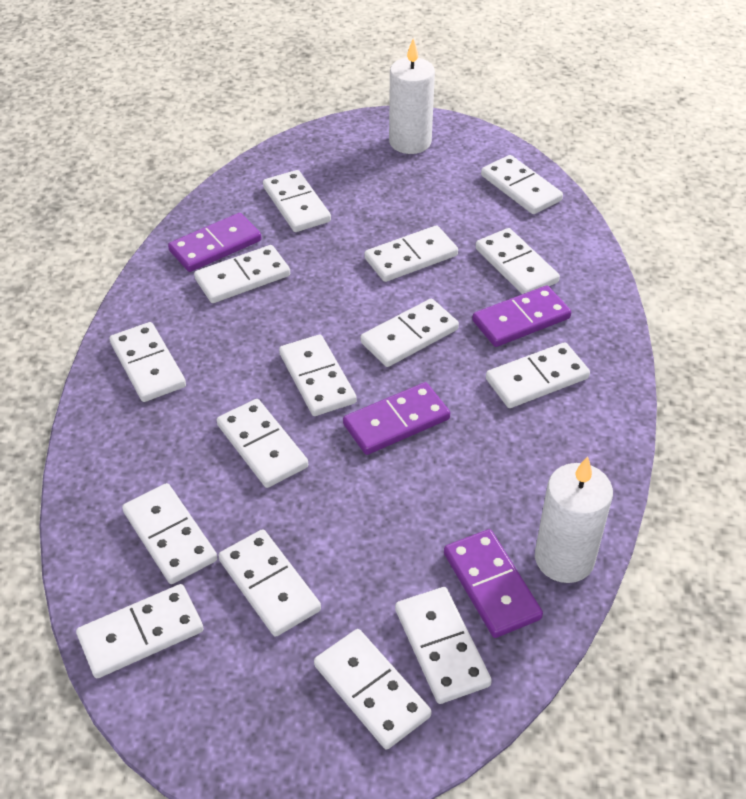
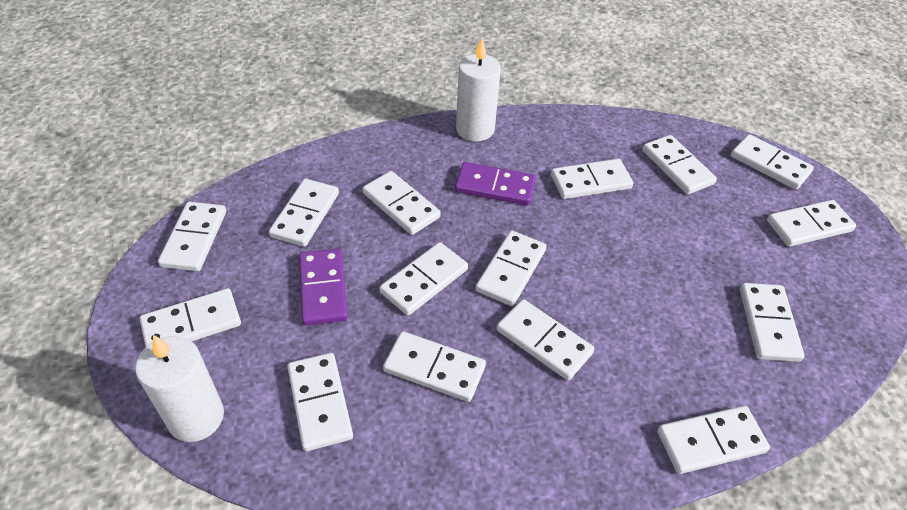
purple domino: 4 -> 2

